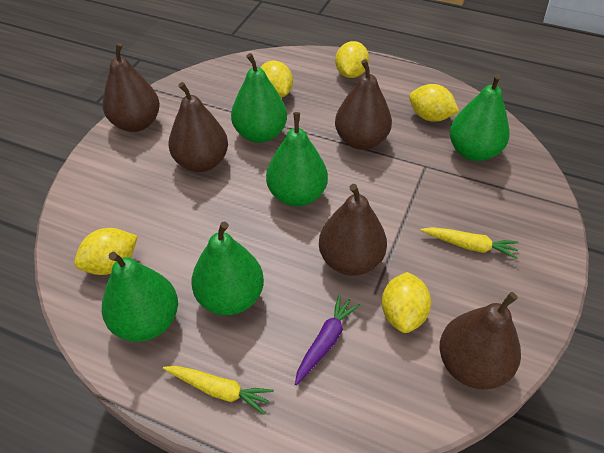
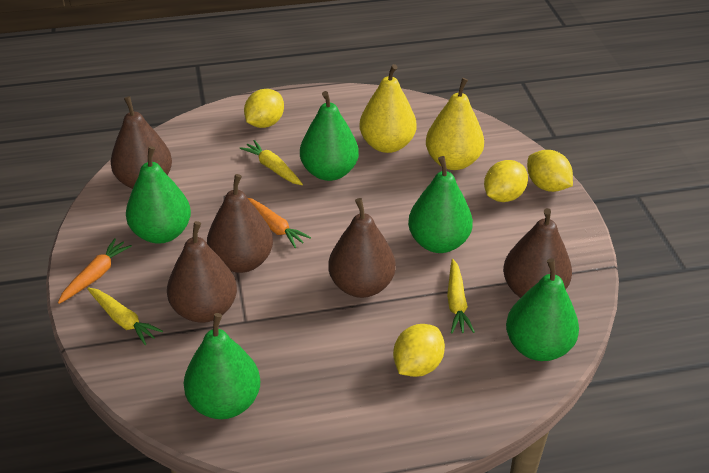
orange carrot: 0 -> 2
purple carrot: 1 -> 0
yellow carrot: 2 -> 3
yellow lemon: 5 -> 4
yellow pear: 0 -> 2

